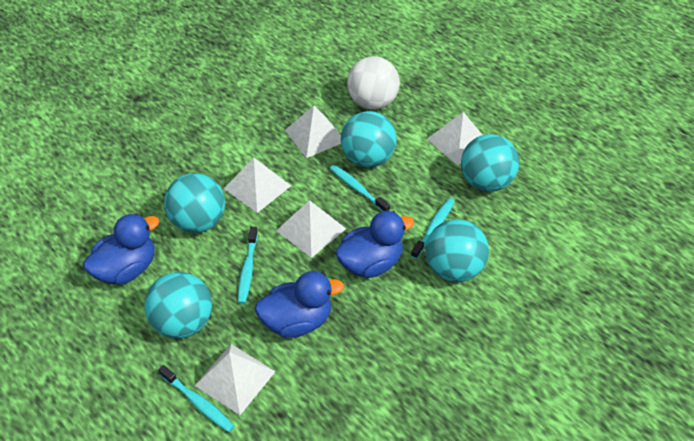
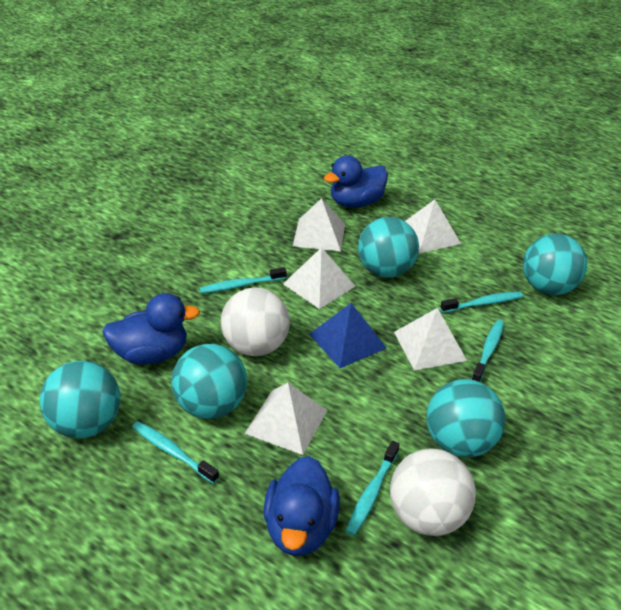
blue pyramid: 0 -> 1
turquoise toothbrush: 4 -> 5
white ball: 1 -> 2

